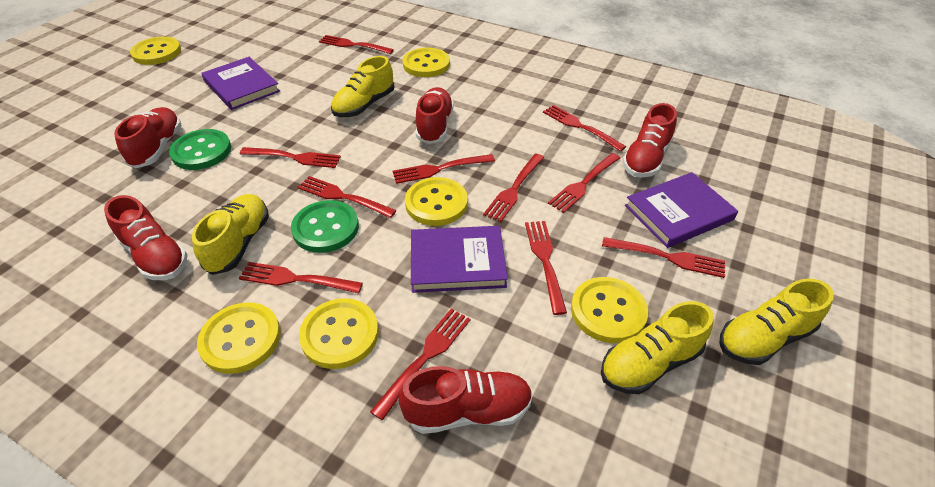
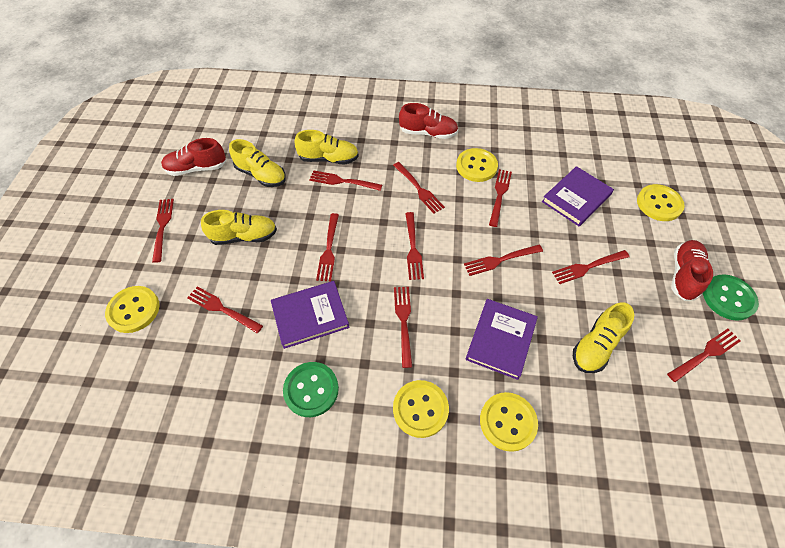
red shoe: 5 -> 3
yellow button: 6 -> 5

